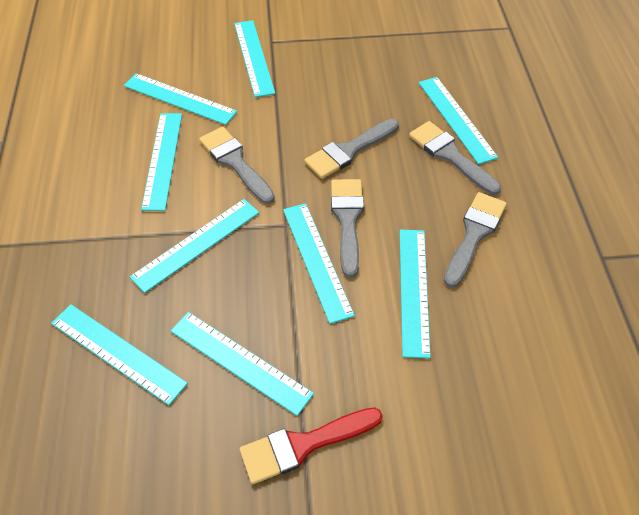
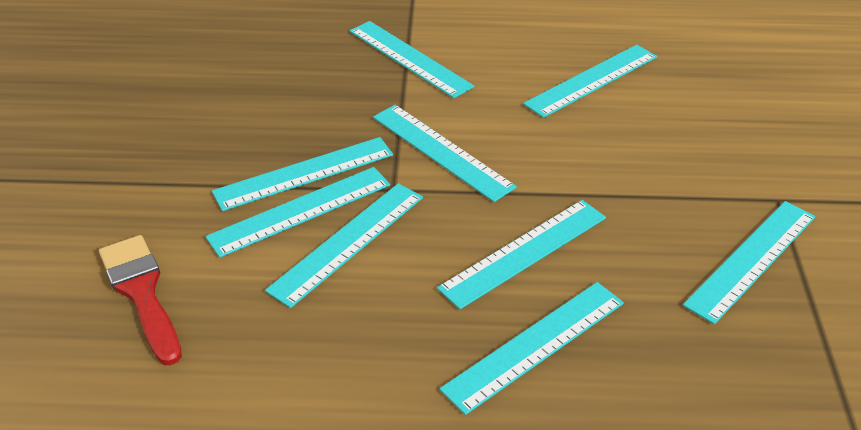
grey brush: 5 -> 0

